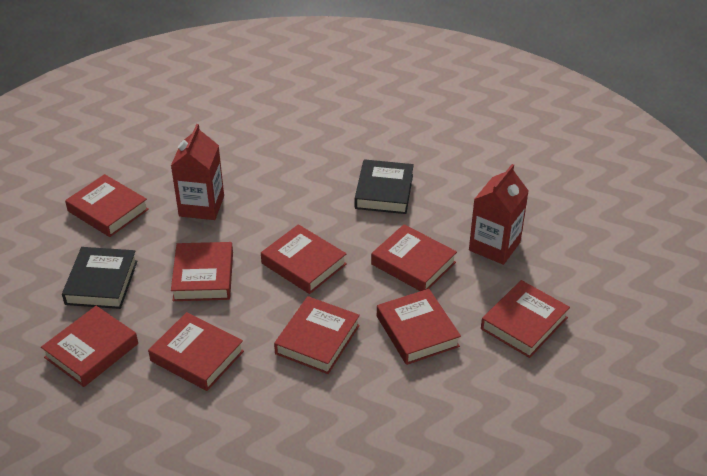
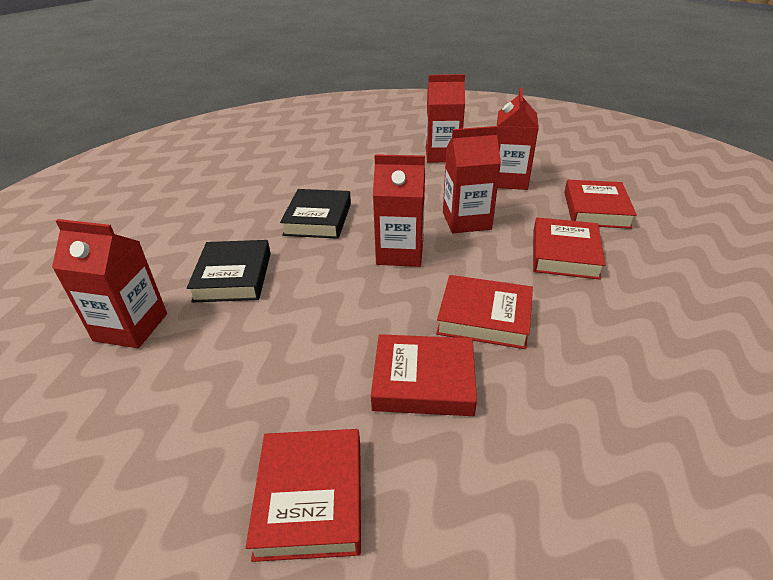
red book: 9 -> 5
red carton: 2 -> 5

